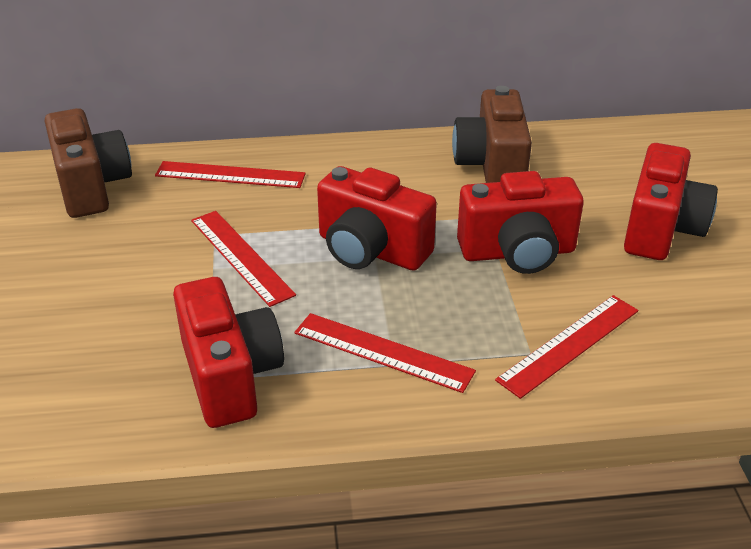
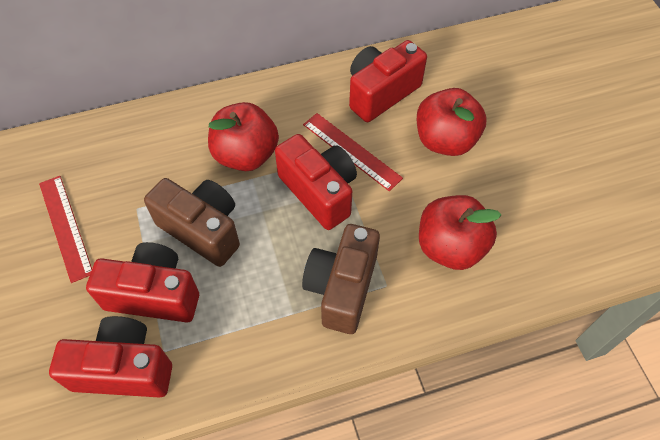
red apple: 0 -> 3
red ruler: 4 -> 2

